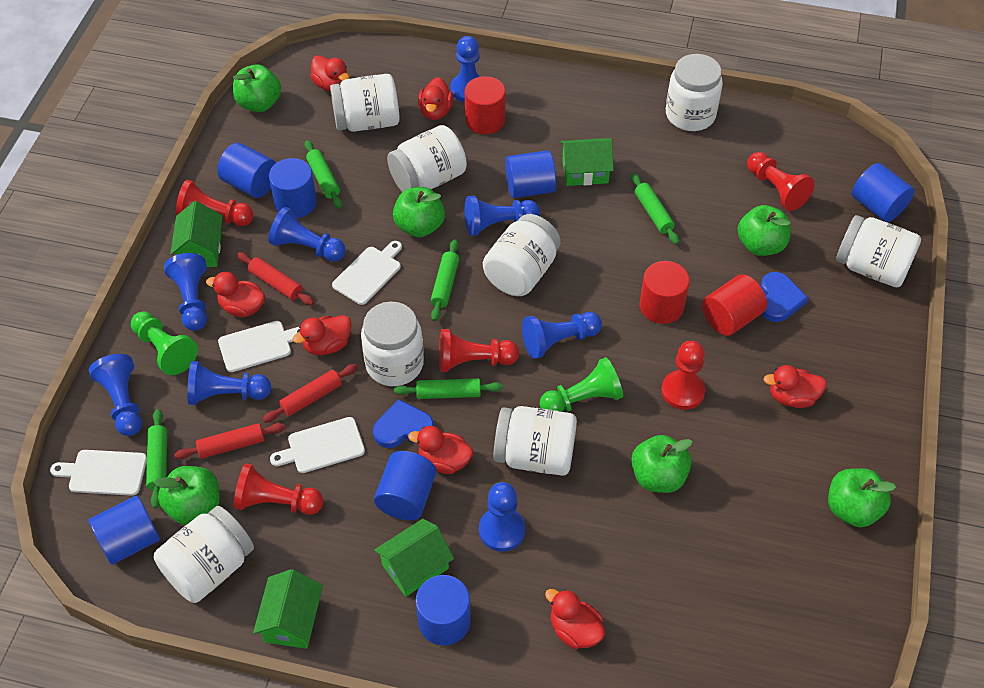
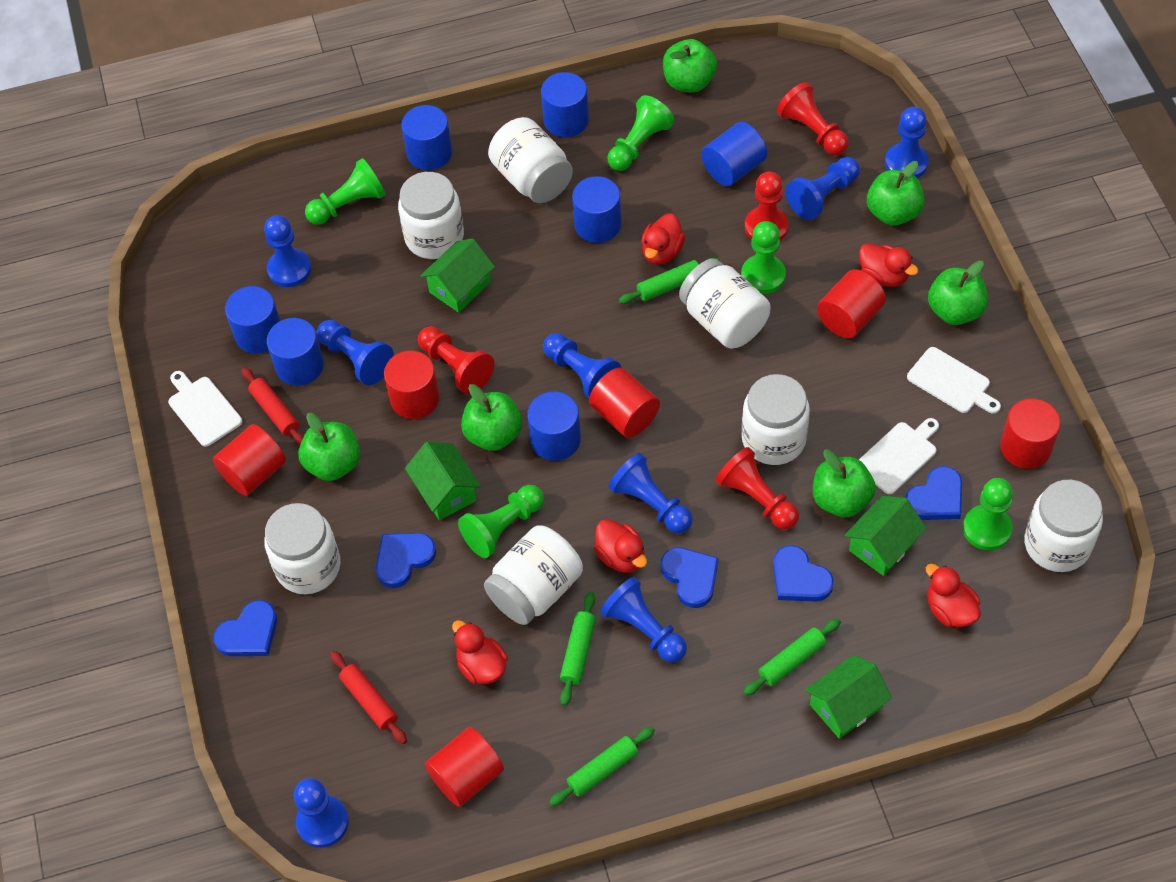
blue heart: 2 -> 5
green pawn: 2 -> 5
green rolling pin: 5 -> 4
red cylinder: 3 -> 6
red duck: 7 -> 5
red pawn: 5 -> 4
red rolling pin: 3 -> 2
white cutting board: 4 -> 3
white jar: 8 -> 7

